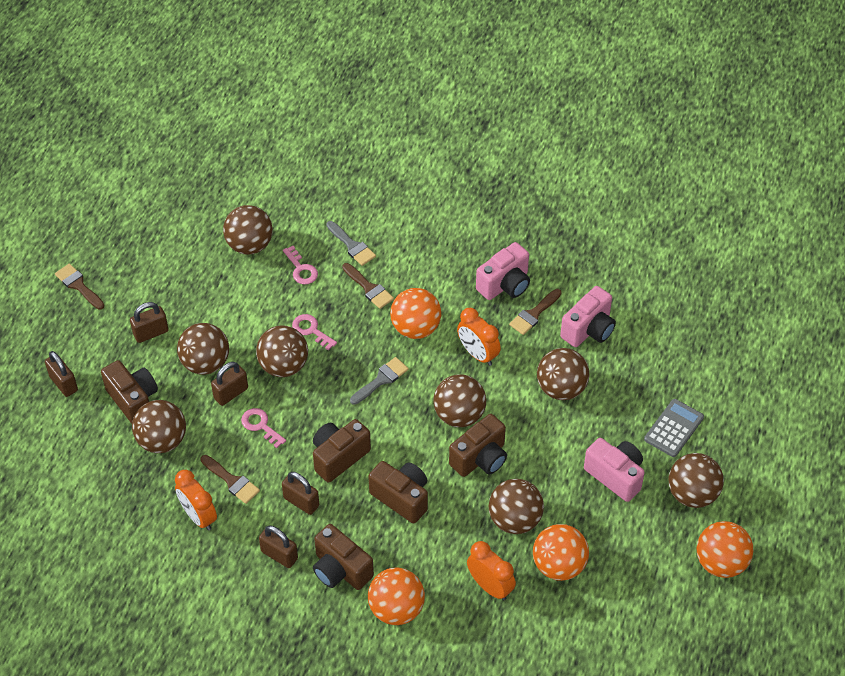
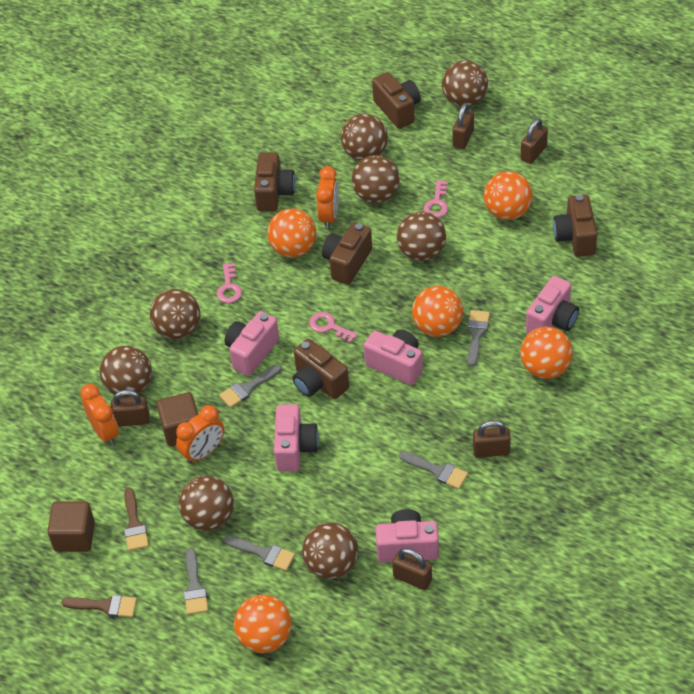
brown brush: 4 -> 2
brown cube: 0 -> 2
grey brush: 2 -> 5
grey calculator: 1 -> 0
orange ball: 4 -> 5
pink camera: 3 -> 5

